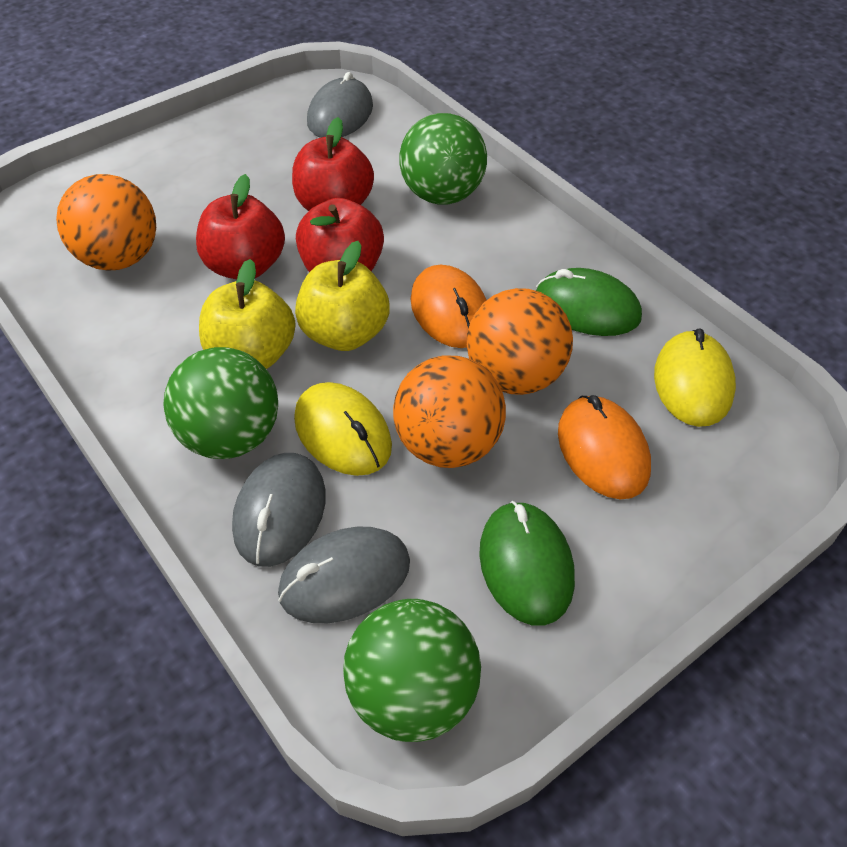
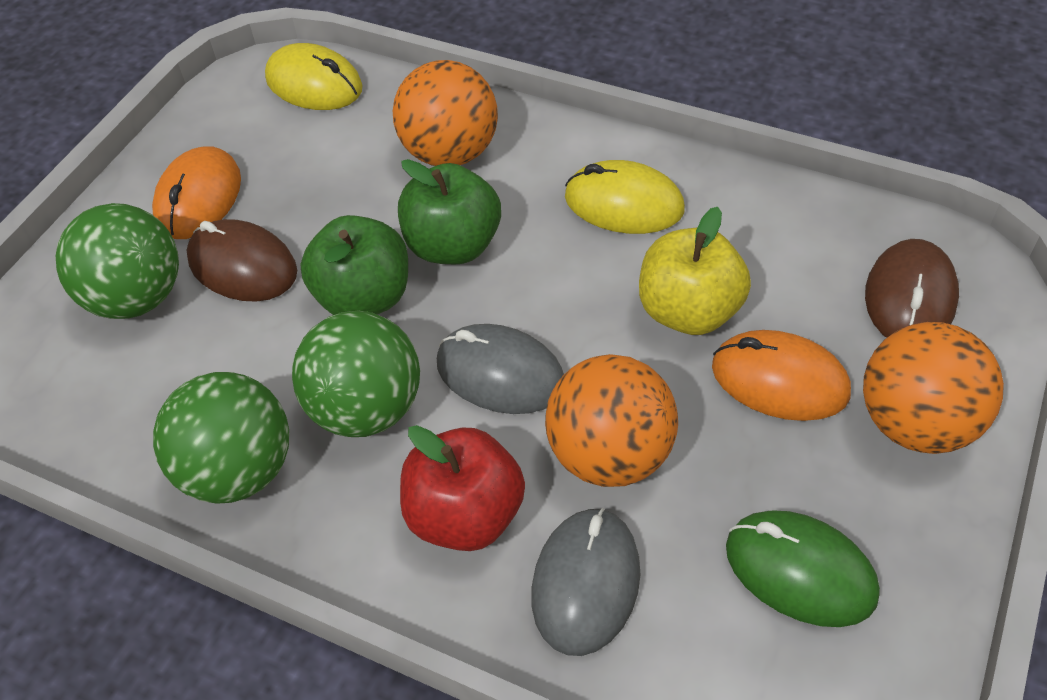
brown mouse: 0 -> 2
green apple: 0 -> 2
green mouse: 2 -> 1
grey mouse: 3 -> 2
red apple: 3 -> 1
yellow apple: 2 -> 1

